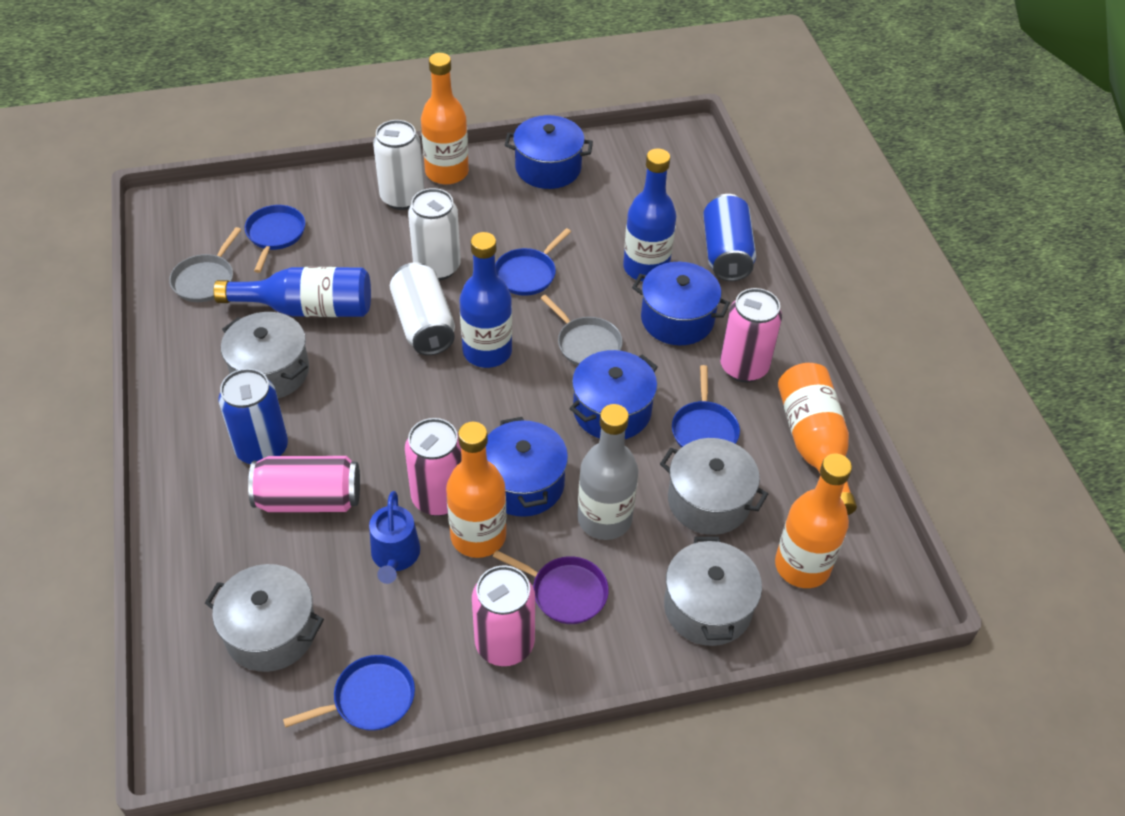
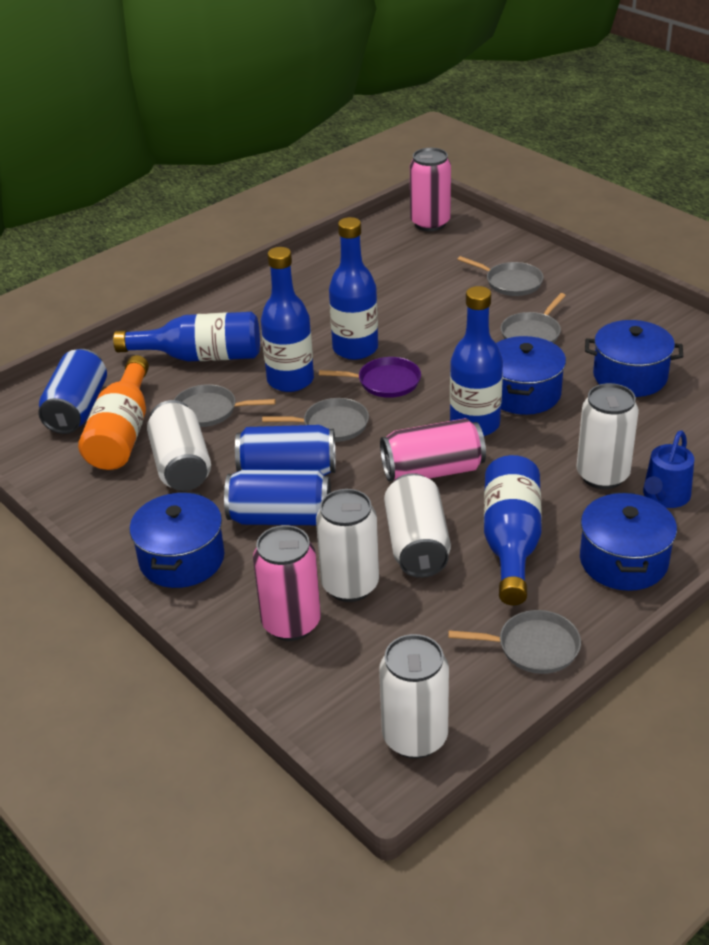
blue bottle: 3 -> 5
blue can: 2 -> 3
blue pan: 4 -> 0
grey bottle: 1 -> 0
grey pan: 2 -> 5
grey pot: 4 -> 0
orange bottle: 4 -> 1
pink can: 4 -> 3
white can: 3 -> 5

